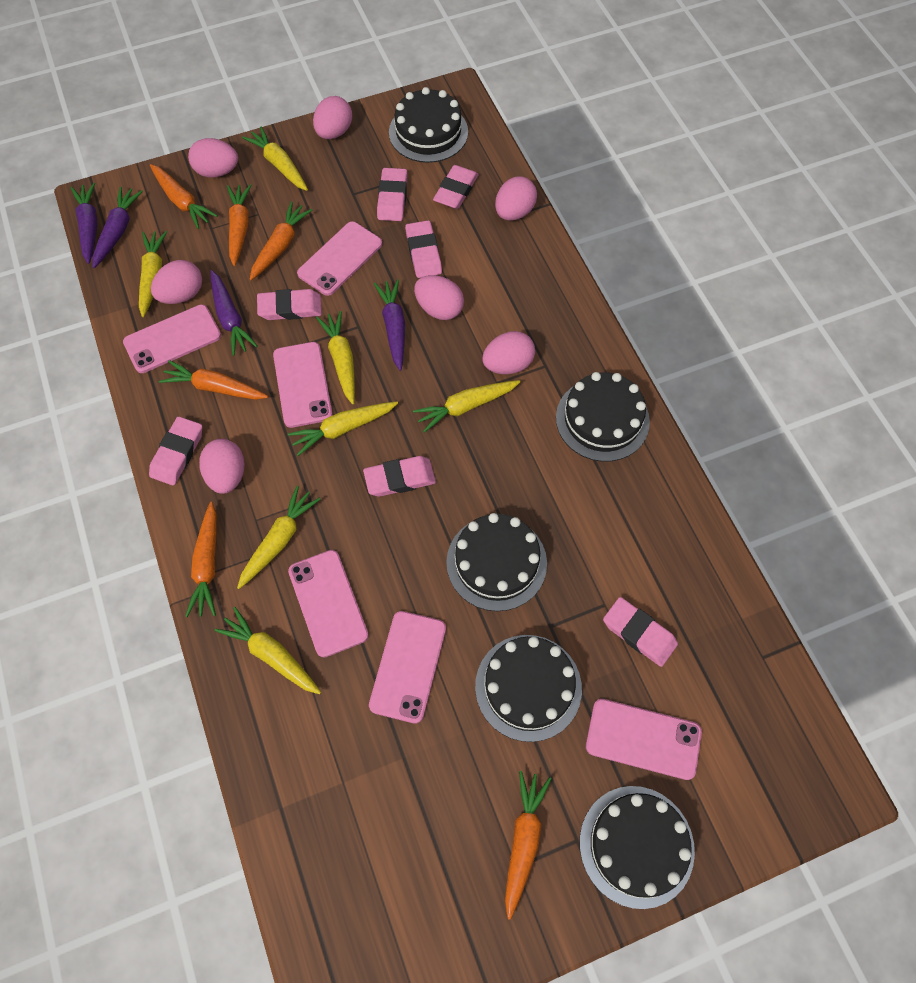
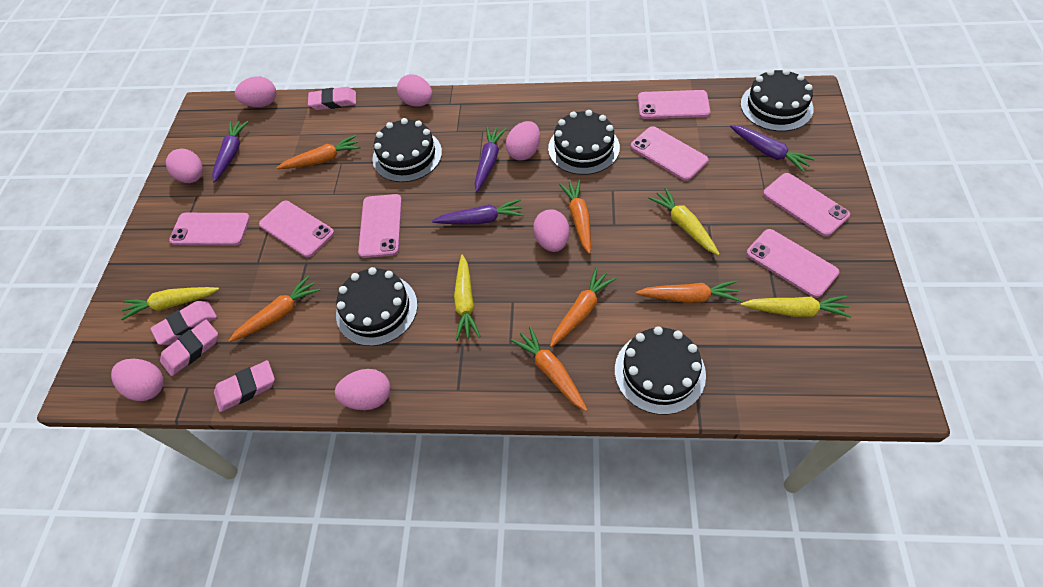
pink eraser: 7 -> 4
pink phone: 6 -> 7
yellow carrot: 7 -> 4

